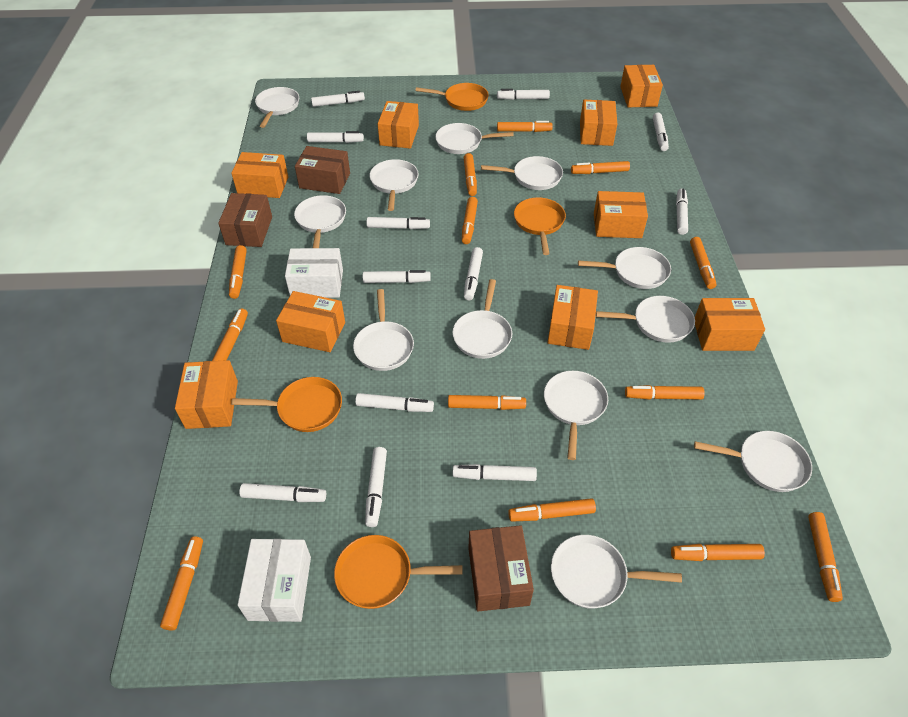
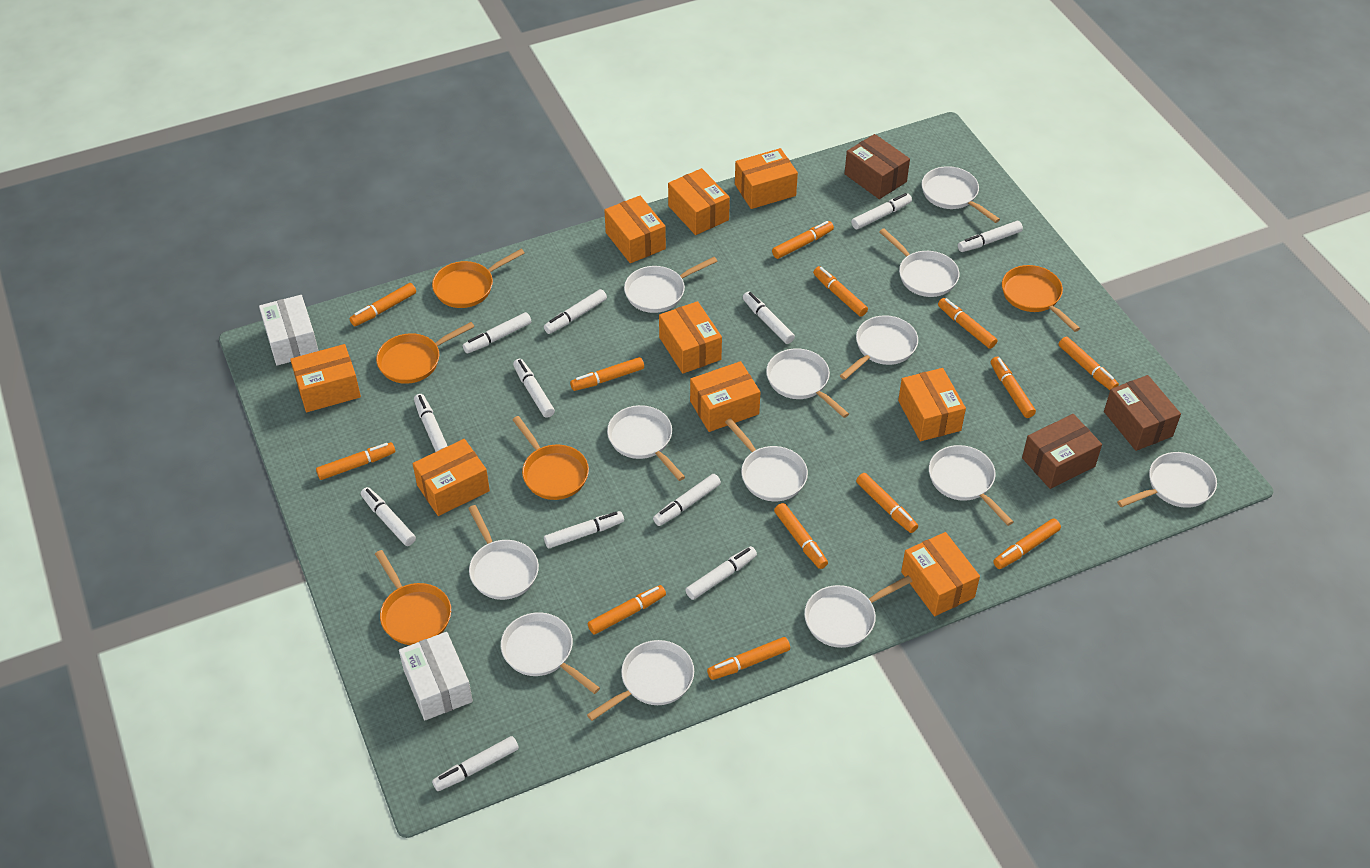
orange pan: 4 -> 5
white pan: 12 -> 13

